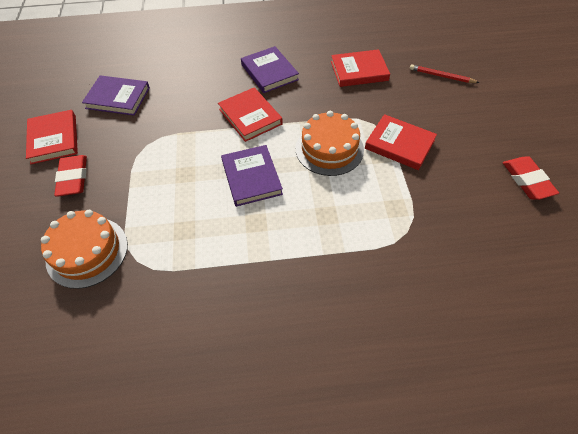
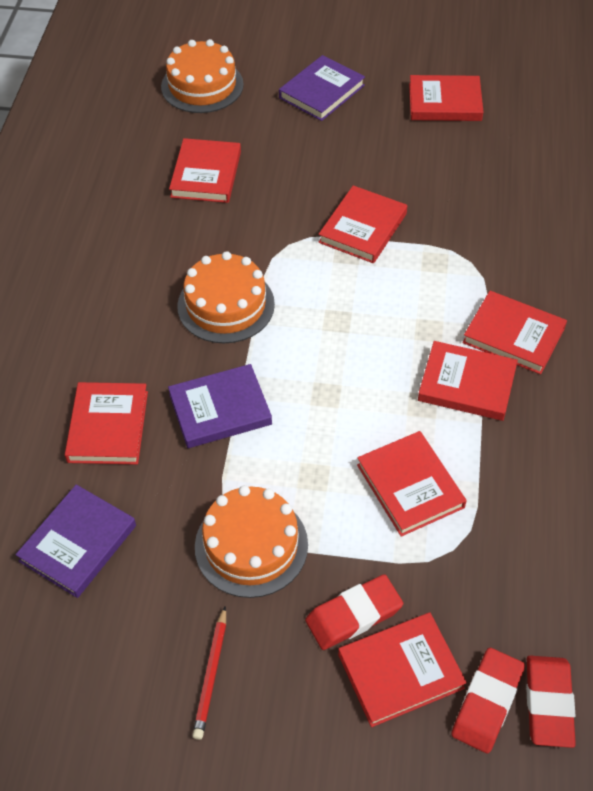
orange cake: 2 -> 3
red book: 4 -> 8
red eraser: 2 -> 3

